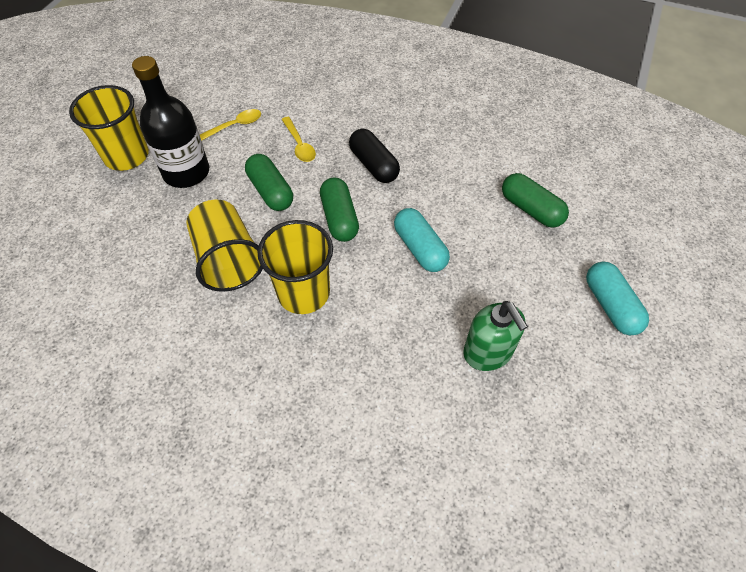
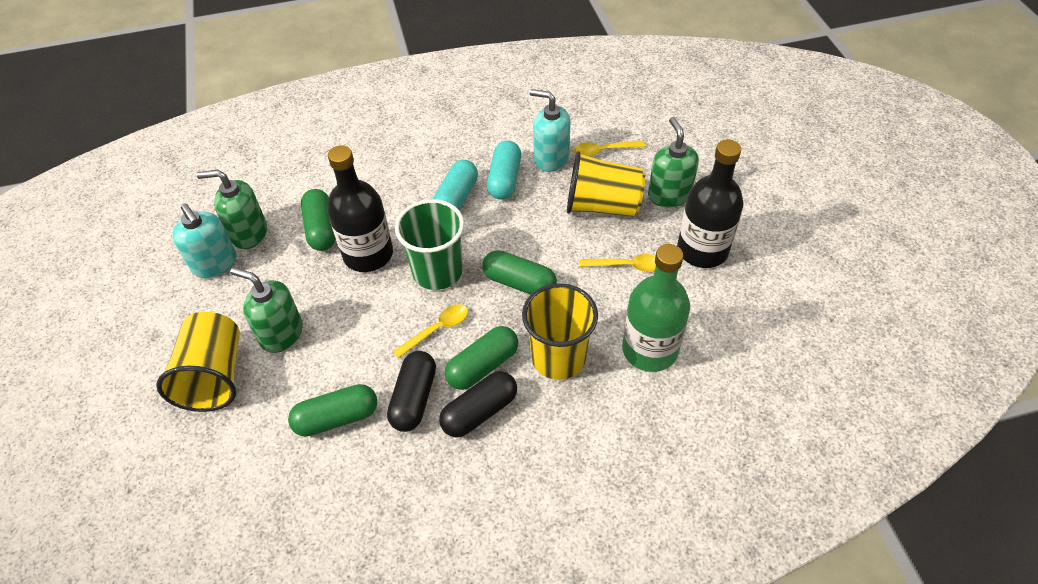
black bottle: 1 -> 2
black capsule: 1 -> 2
green bottle: 0 -> 1
green capsule: 3 -> 4
green cup: 0 -> 1
green soap dispenser: 1 -> 3
turquoise soap dispenser: 0 -> 2
yellow spoon: 2 -> 3

